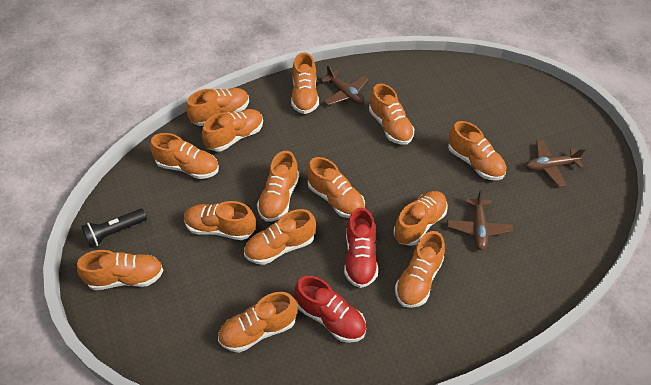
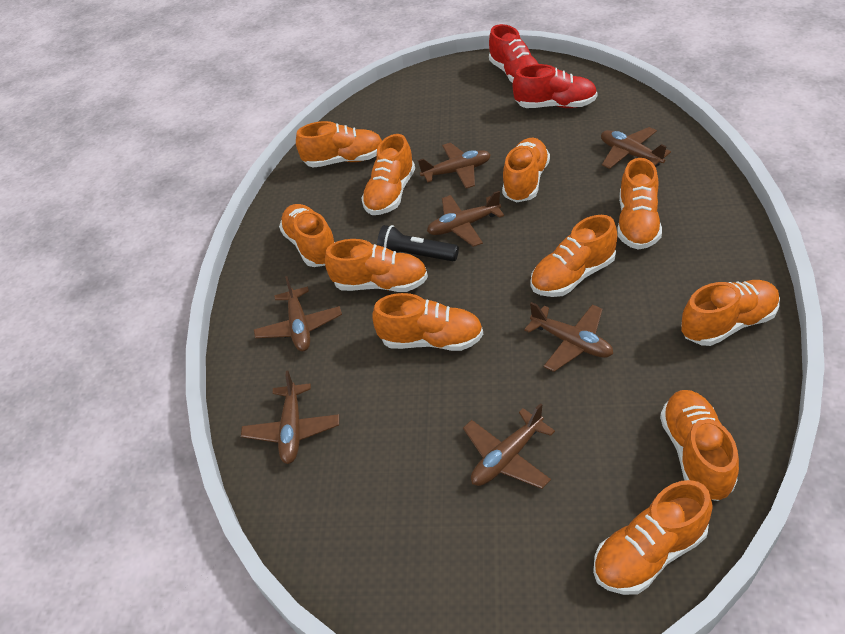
brown plane: 3 -> 7
orange shoe: 14 -> 11

